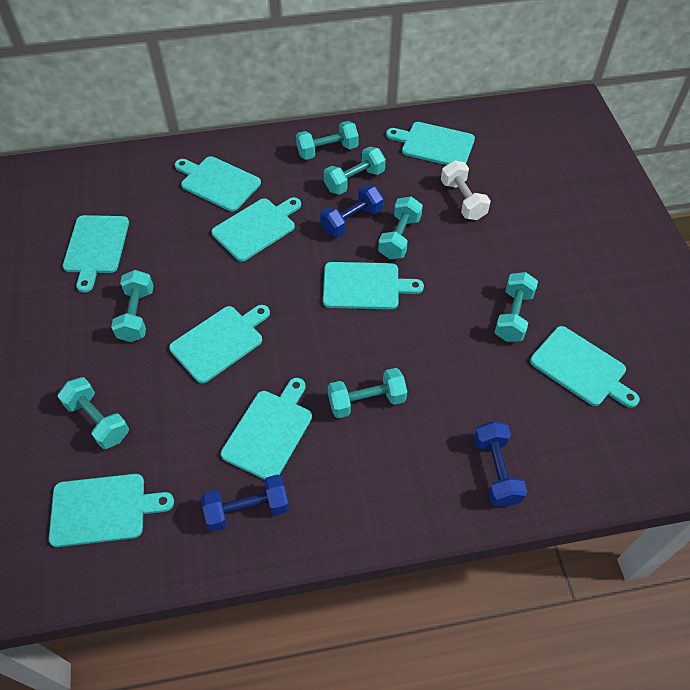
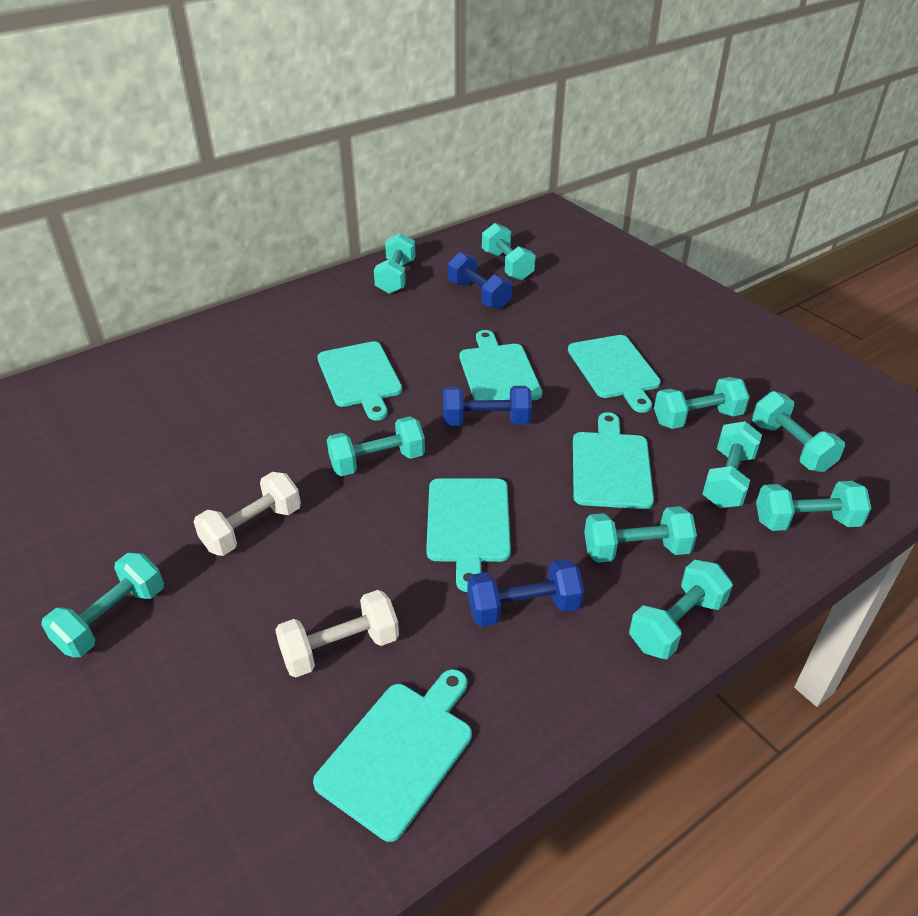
turquoise cutting board: 9 -> 6
turquoise dumbbell: 7 -> 10
white dumbbell: 1 -> 2

